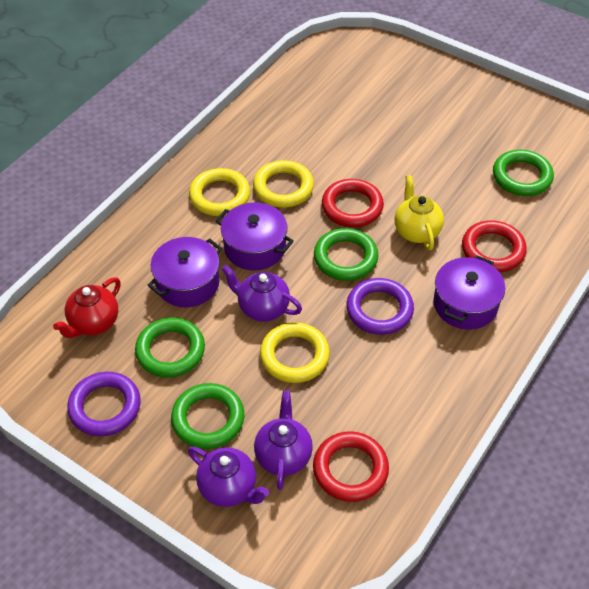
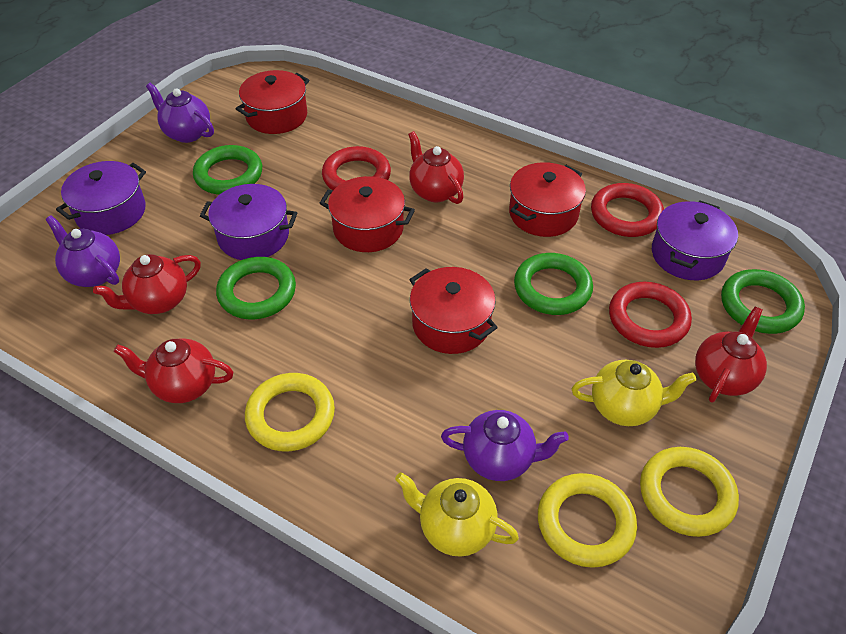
purple ring: 2 -> 0
red pot: 0 -> 4
red teapot: 1 -> 4
yellow teapot: 1 -> 2

